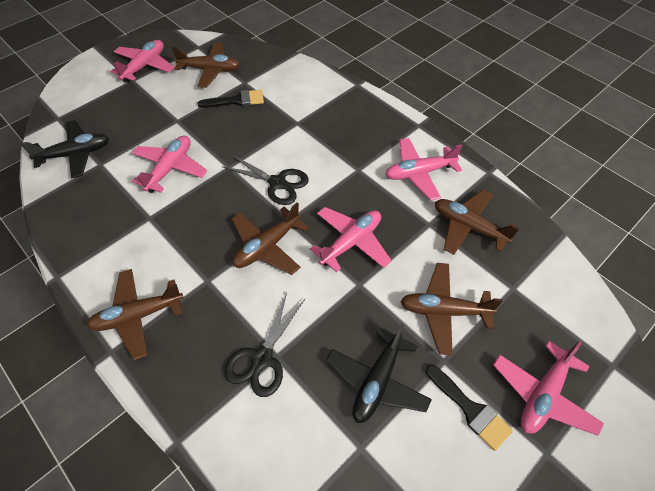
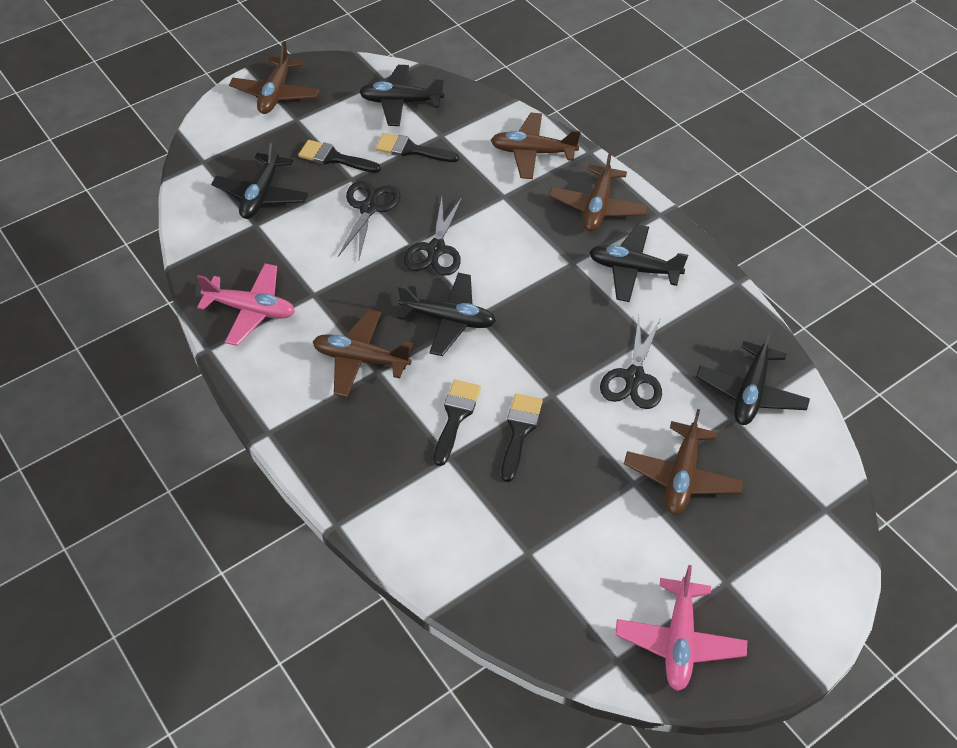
black brush: 2 -> 4
black plane: 2 -> 5
black scissors: 2 -> 3
pink plane: 5 -> 2

